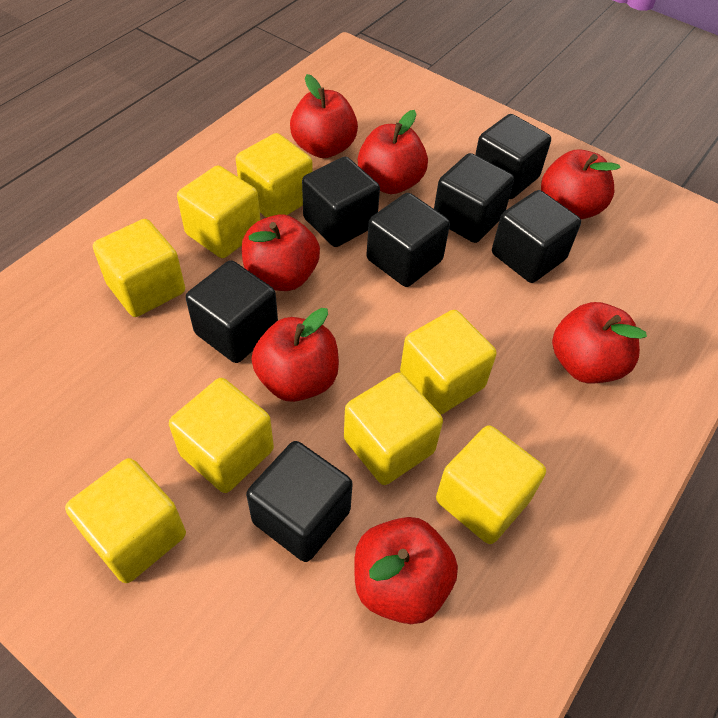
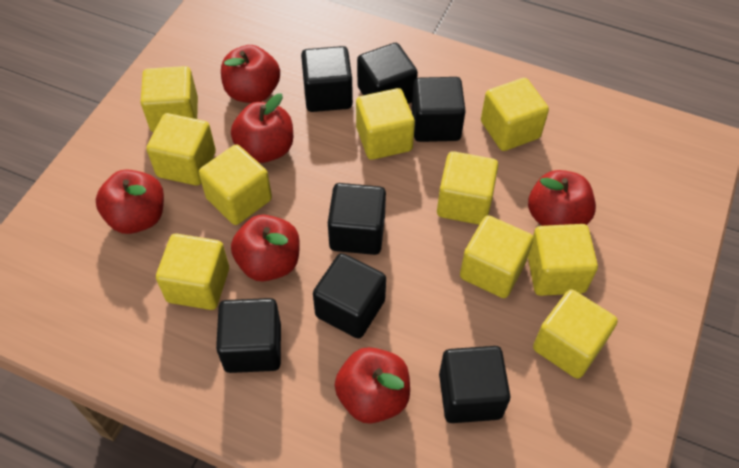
red apple: 7 -> 6
yellow cube: 8 -> 10

